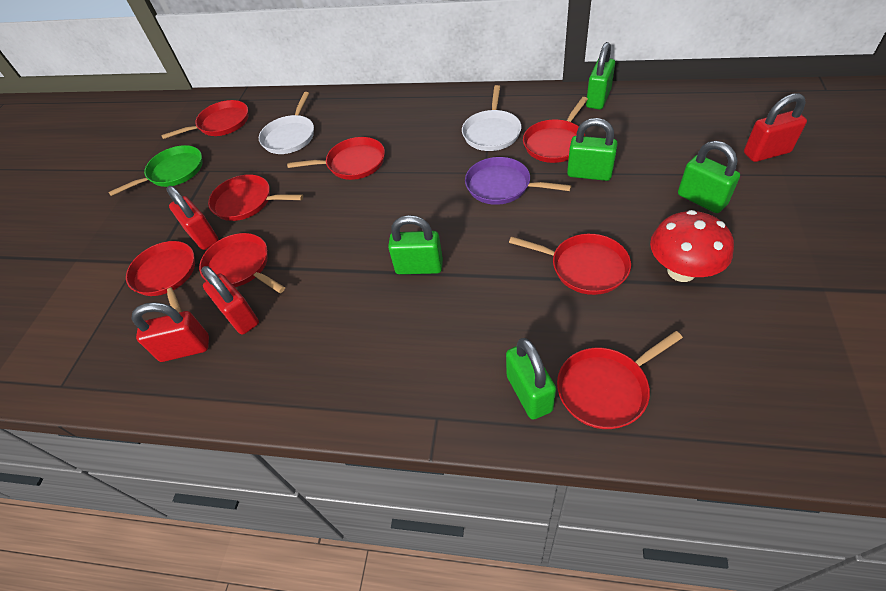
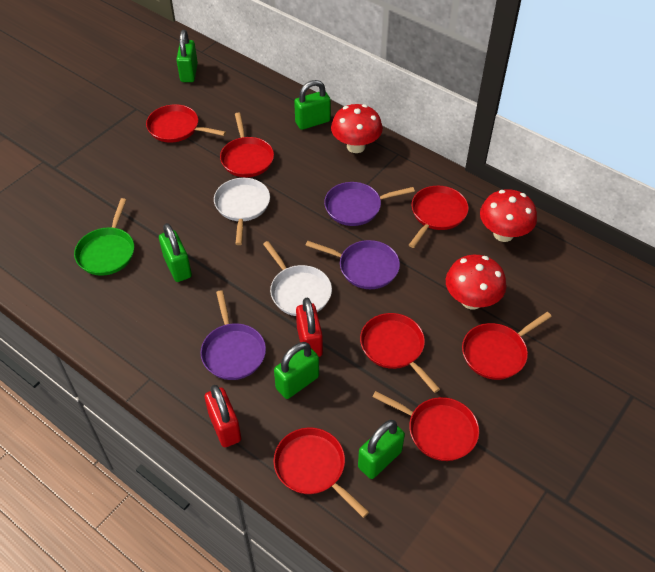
purple pan: 1 -> 3
red mushroom: 1 -> 3
red padlock: 4 -> 2
red pan: 8 -> 7

